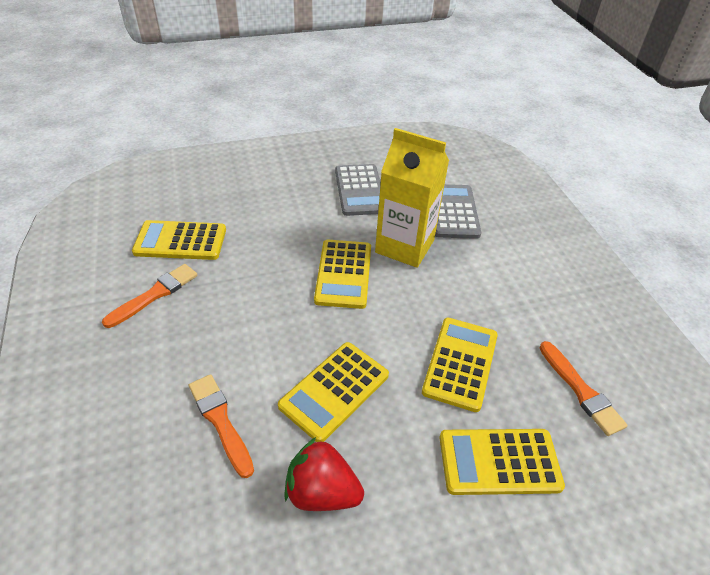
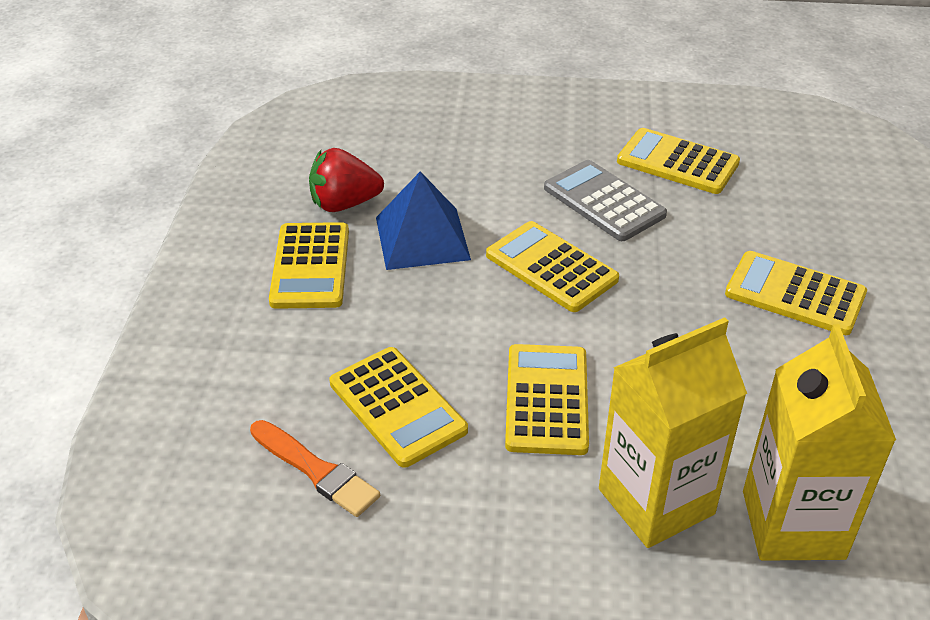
blue pyramid: 0 -> 1
grey calculator: 2 -> 1
orange brush: 3 -> 1
yellow calculator: 5 -> 6
yellow carton: 1 -> 2

